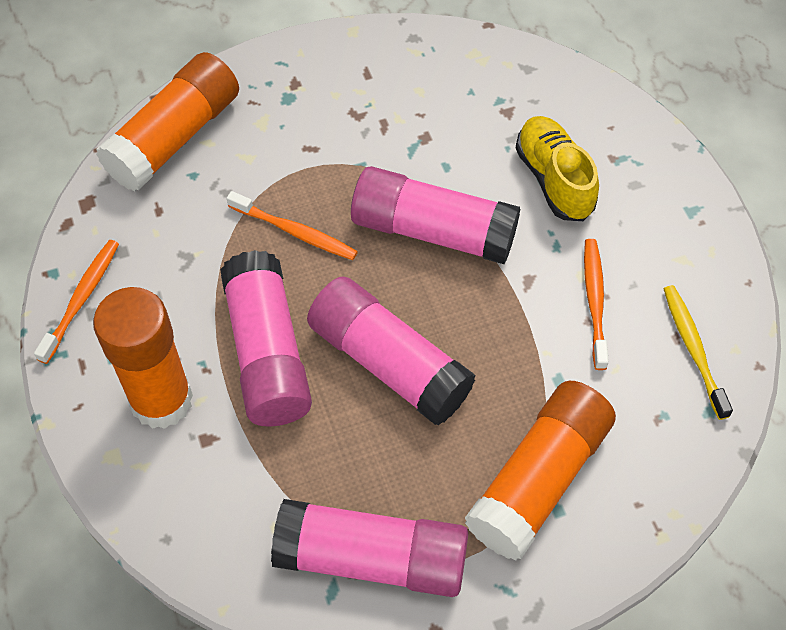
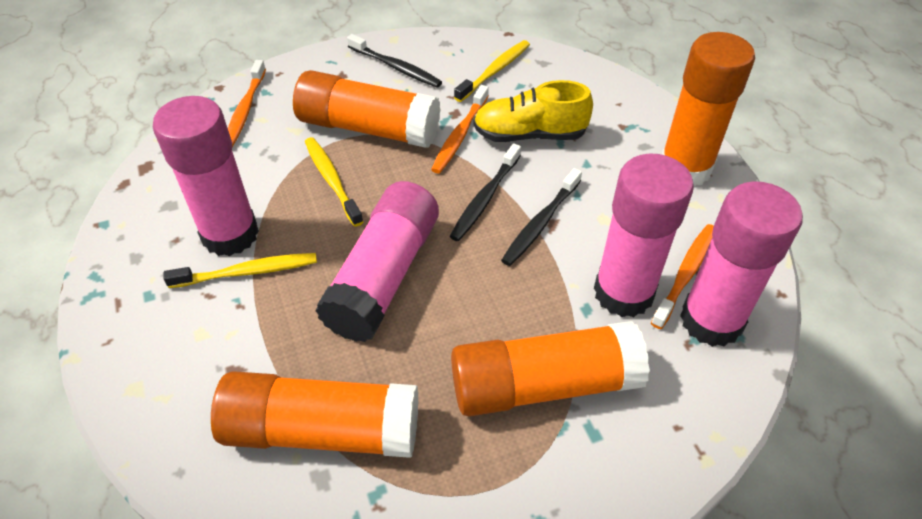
black toothbrush: 0 -> 3
orange glue stick: 3 -> 4
yellow toothbrush: 1 -> 3

